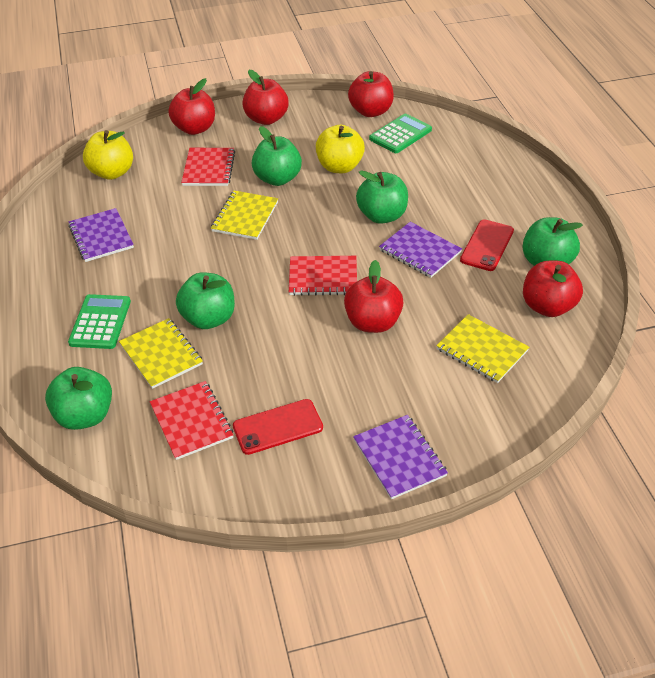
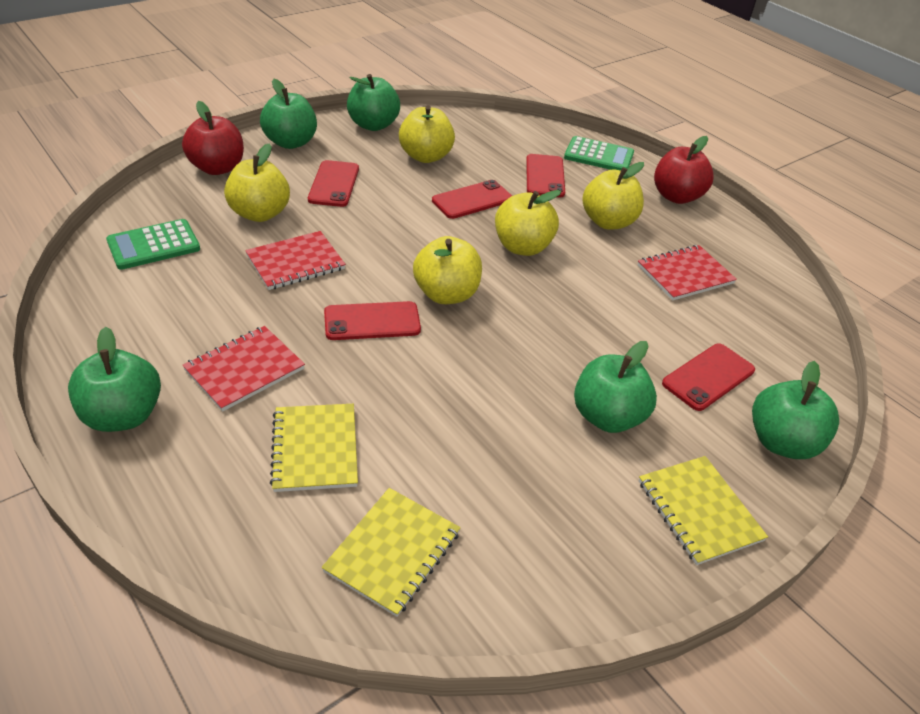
purple notebook: 3 -> 0
red apple: 5 -> 2
red phone: 2 -> 5
yellow apple: 2 -> 5

